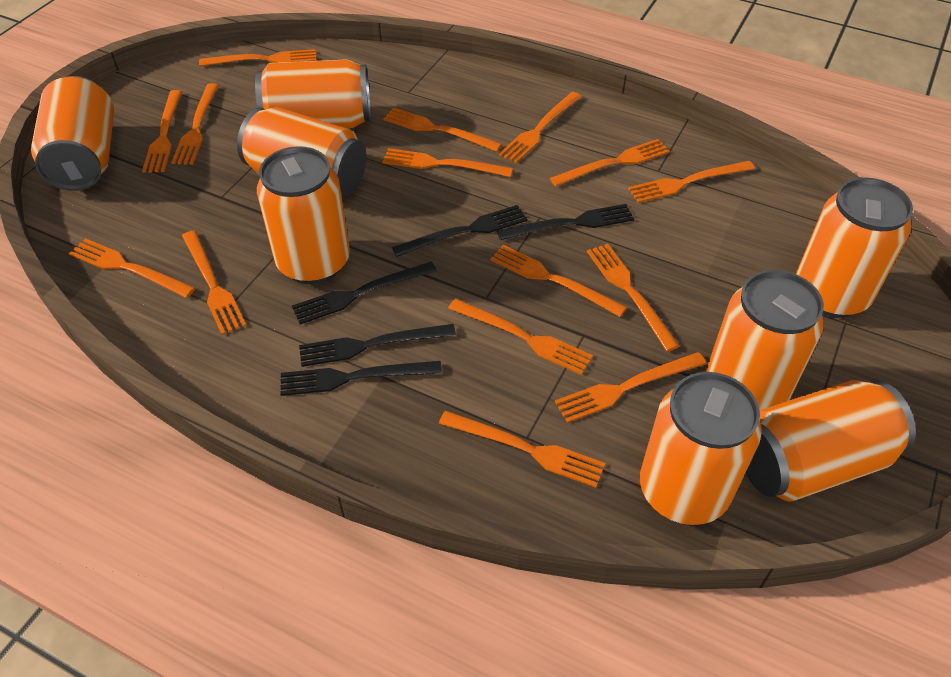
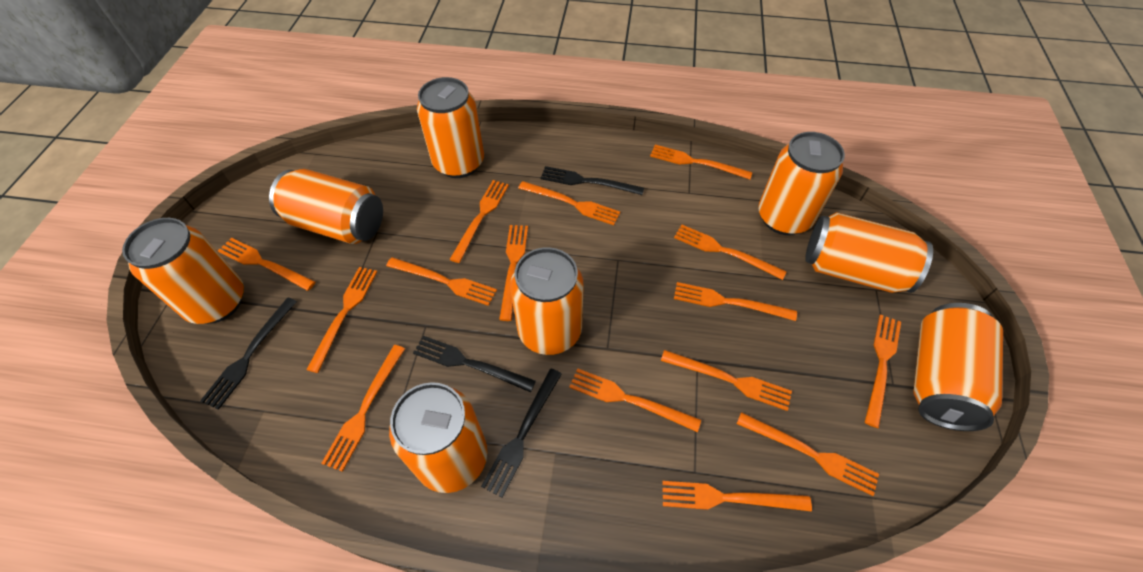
black fork: 5 -> 4

